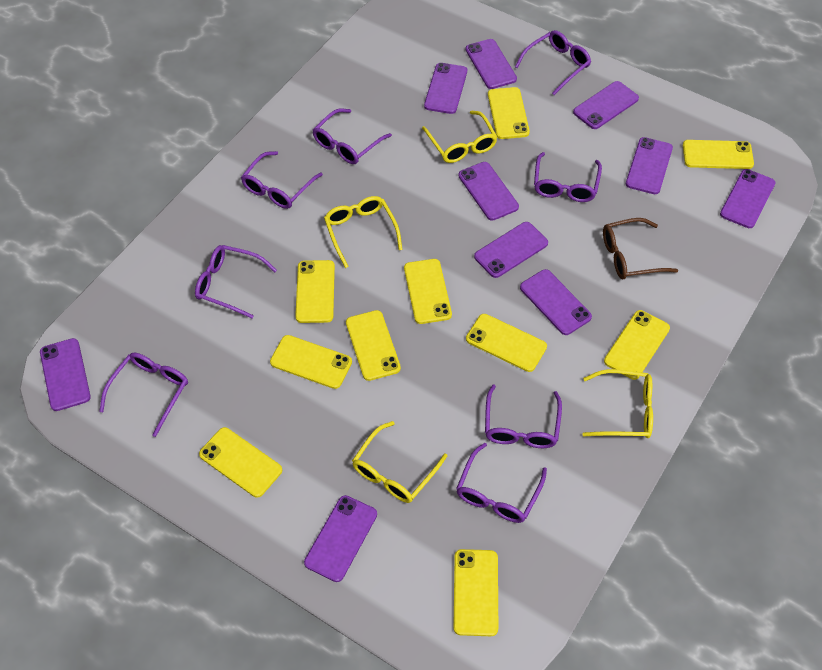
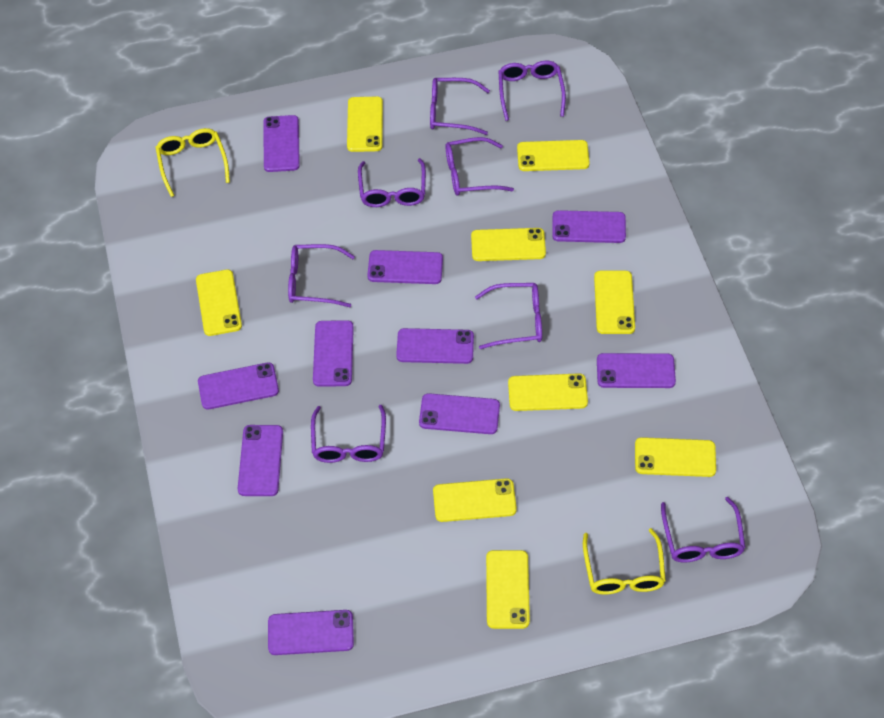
brown glasses: 1 -> 0
yellow glasses: 4 -> 2
yellow phone: 10 -> 9

